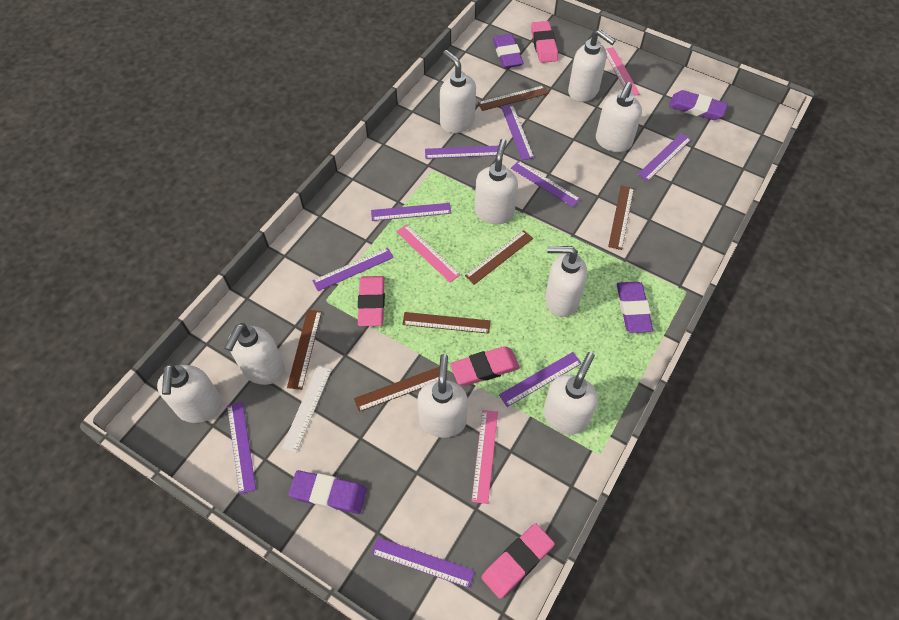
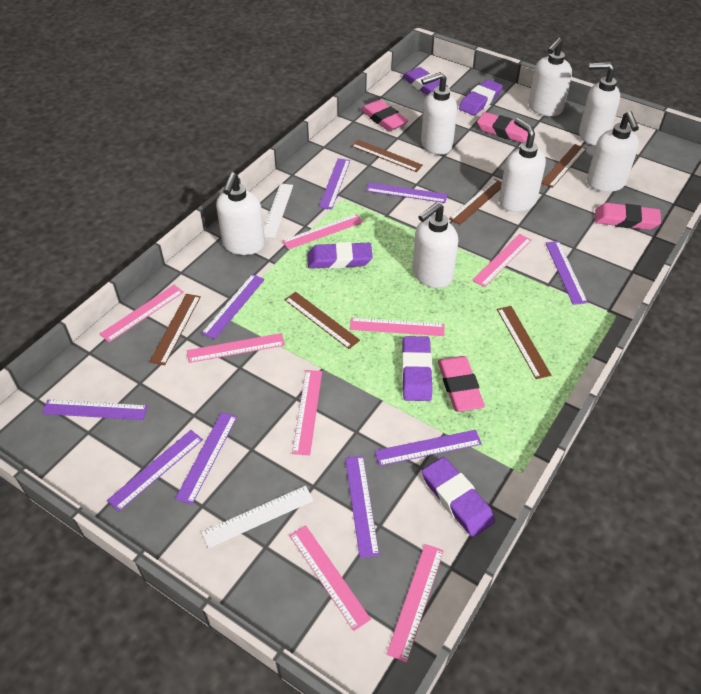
pink ruler: 3 -> 8
purple eraser: 4 -> 5
white ruler: 1 -> 2
white soap dispenser: 9 -> 7

